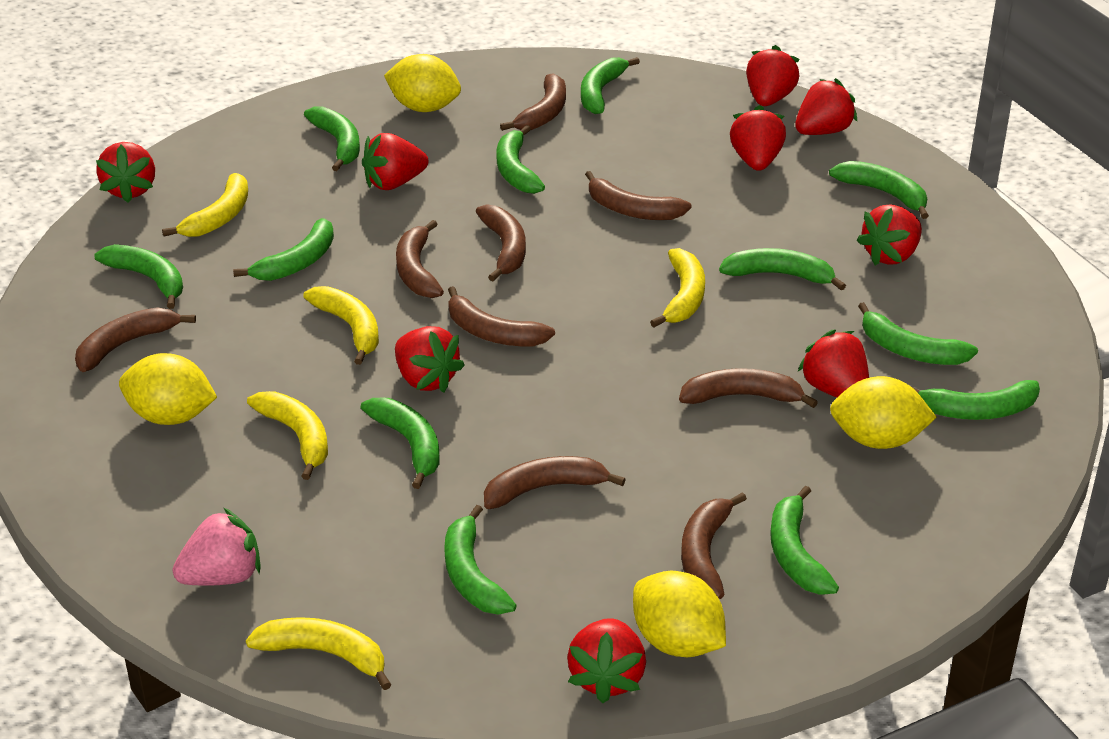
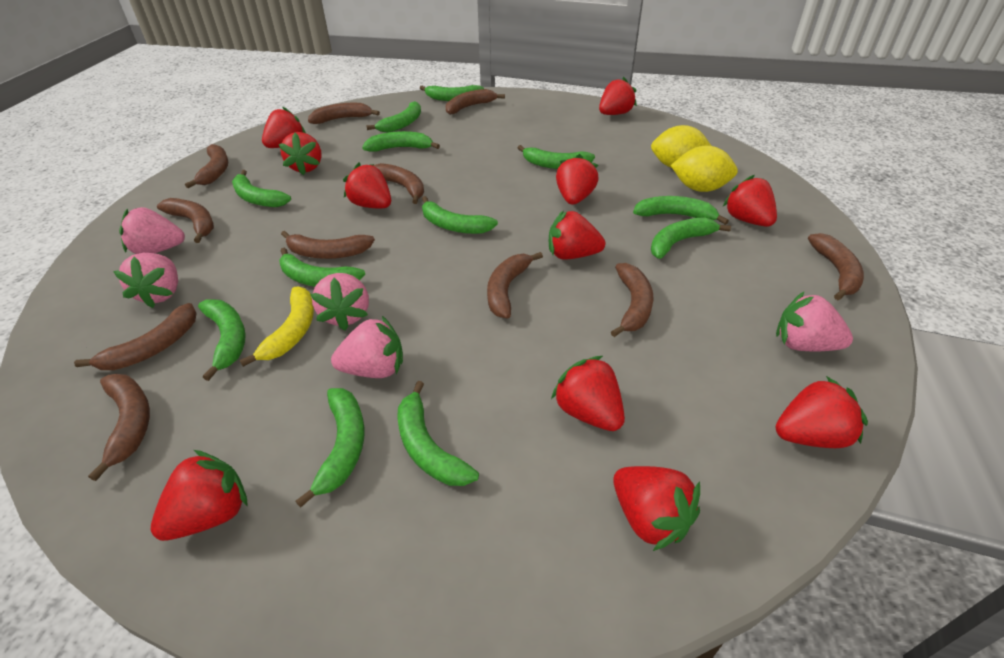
brown banana: 9 -> 11
pink strawberry: 1 -> 5
red strawberry: 9 -> 11
yellow banana: 5 -> 1
yellow lemon: 4 -> 2

